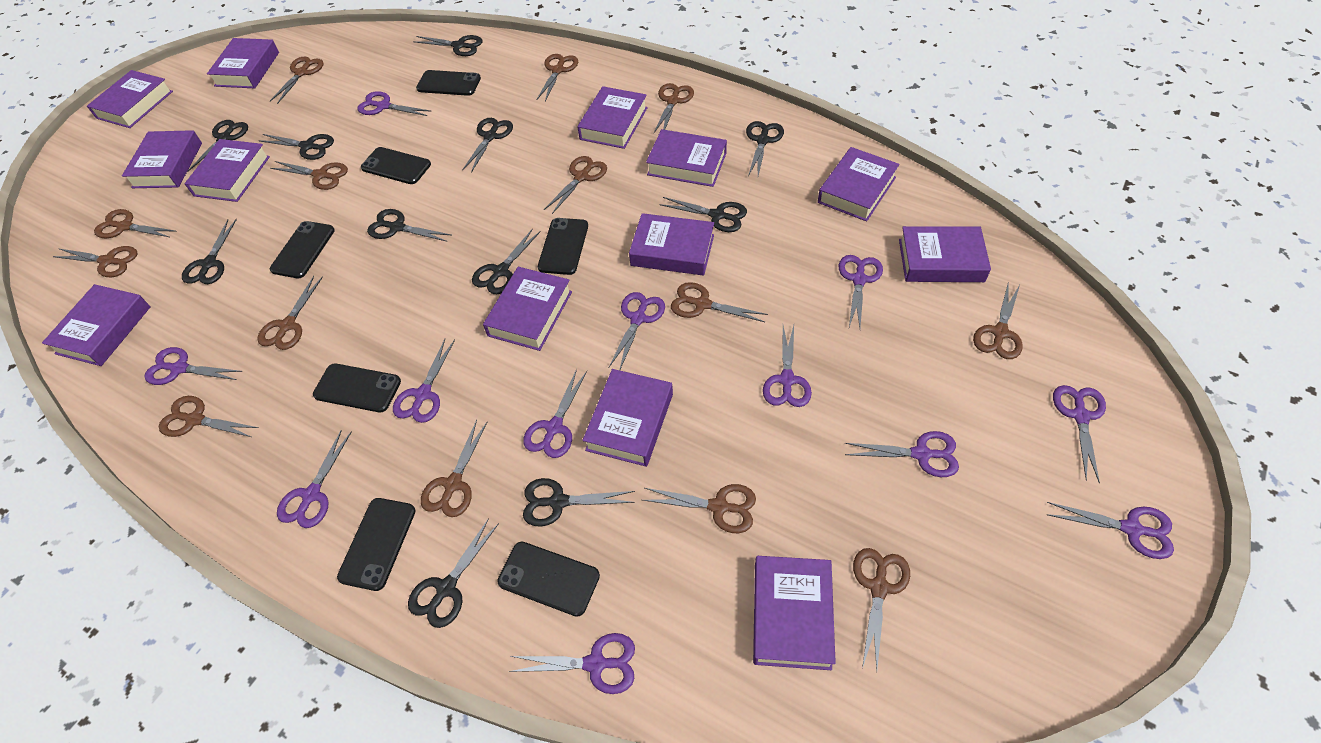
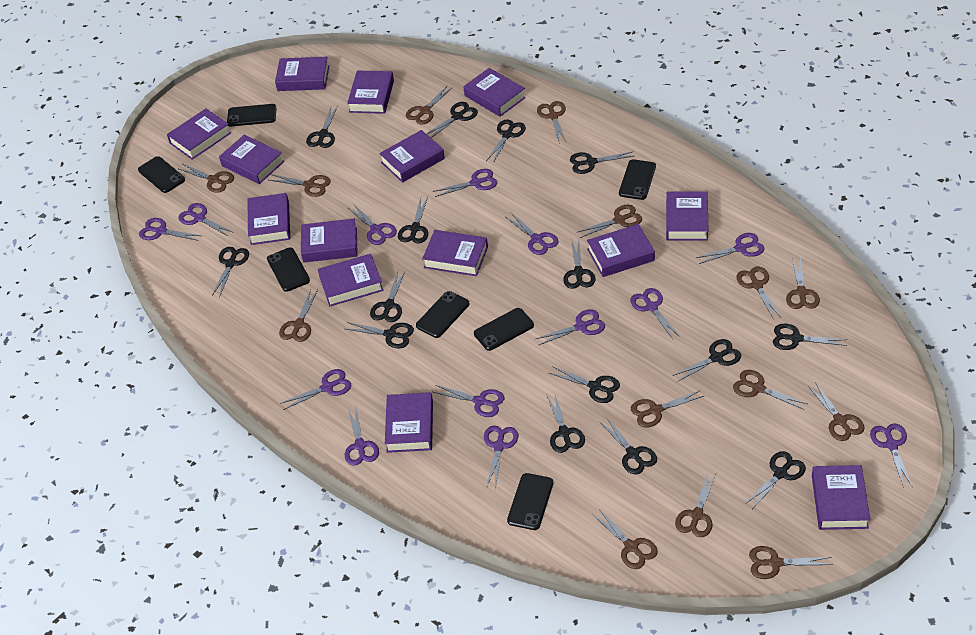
black scissors: 11 -> 15
purple book: 13 -> 14
purple scissors: 12 -> 13

